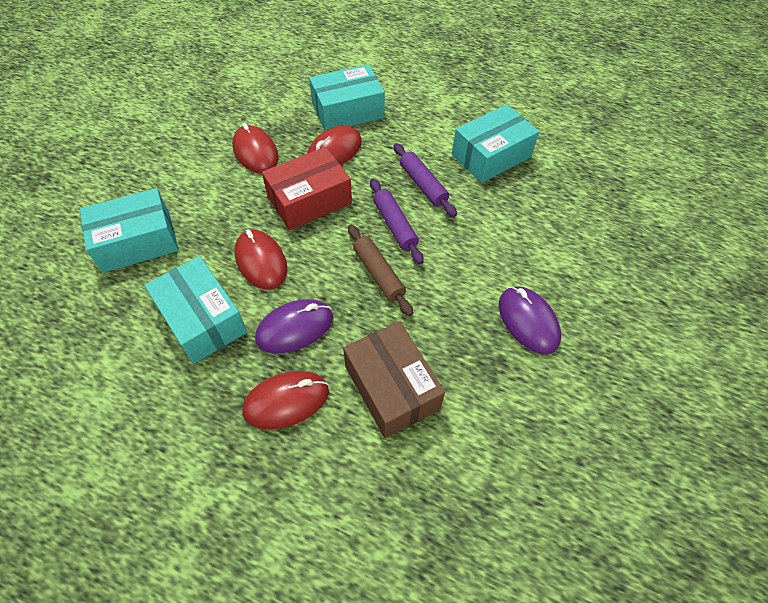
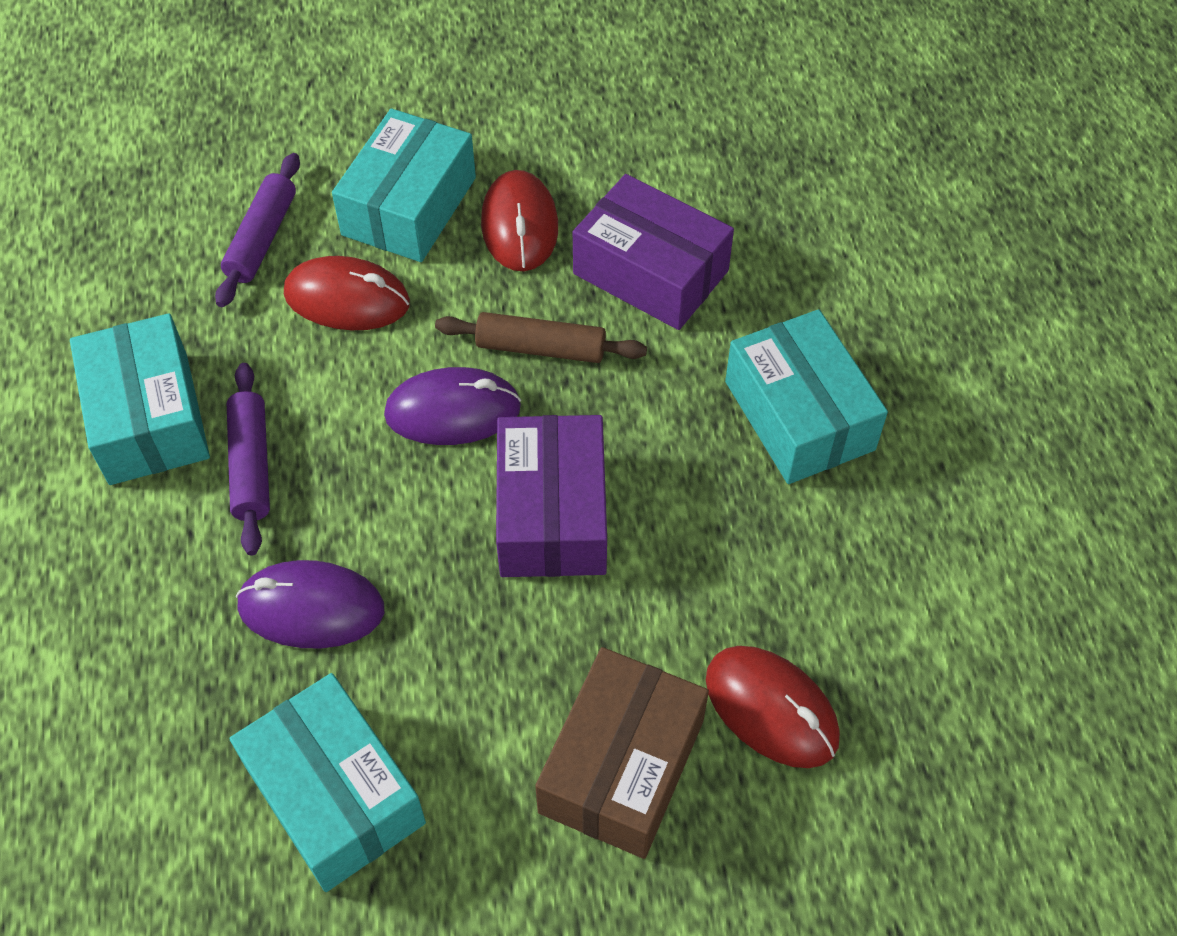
purple box: 0 -> 2
red box: 1 -> 0
red mouse: 4 -> 3

